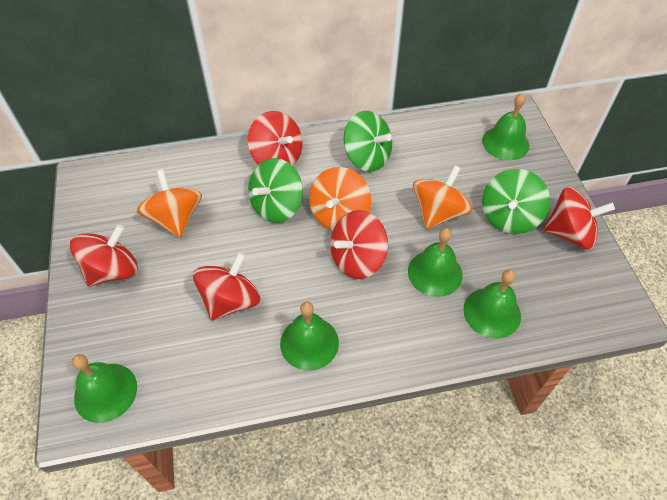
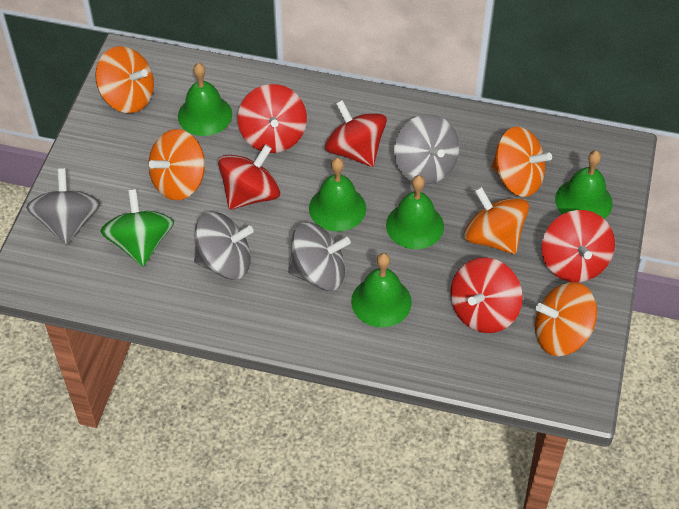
green spinning top: 3 -> 1
grey spinning top: 0 -> 4
orange spinning top: 3 -> 5

